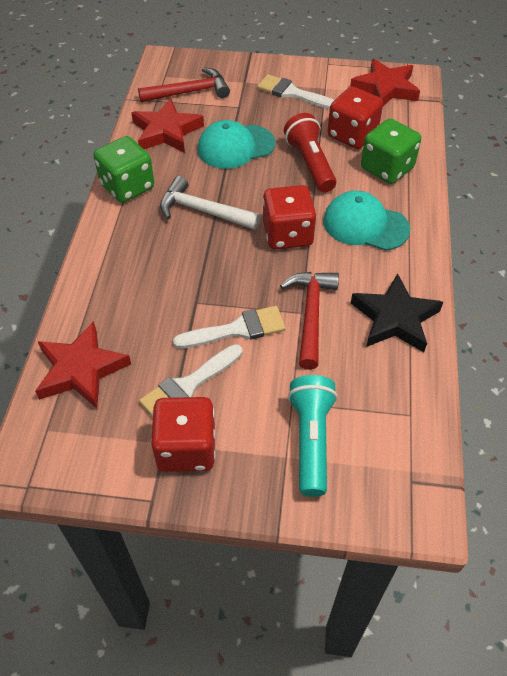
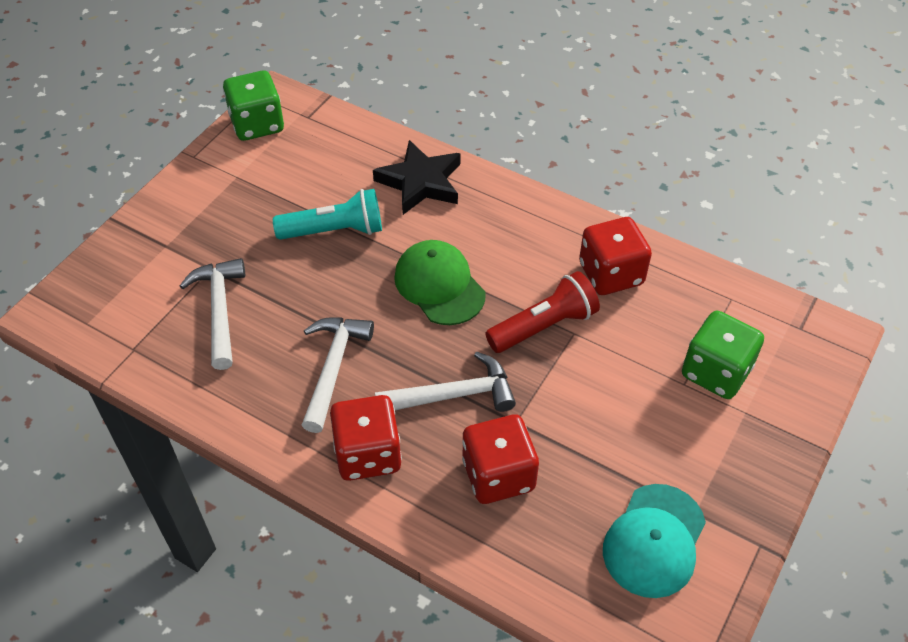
green cap: 0 -> 1
red hammer: 2 -> 0
red star: 3 -> 0
turquoise cap: 2 -> 1
white brush: 3 -> 0
white hammer: 1 -> 3

